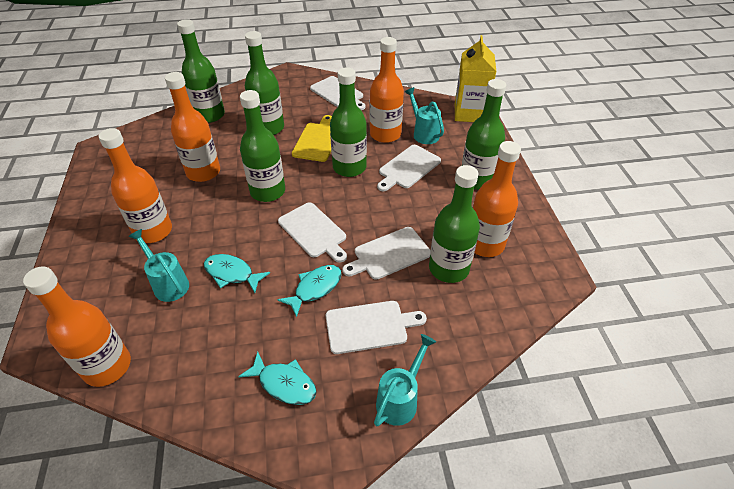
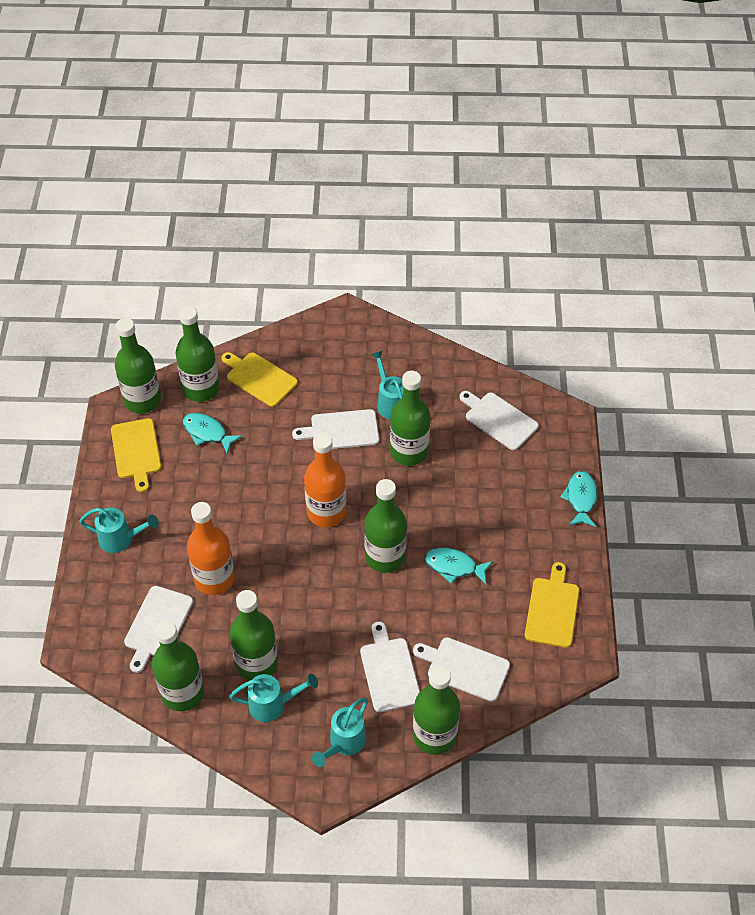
green bottle: 6 -> 7
orange bottle: 5 -> 2
turquoise watering can: 3 -> 4
yellow carton: 1 -> 0
yellow cutting board: 1 -> 3

